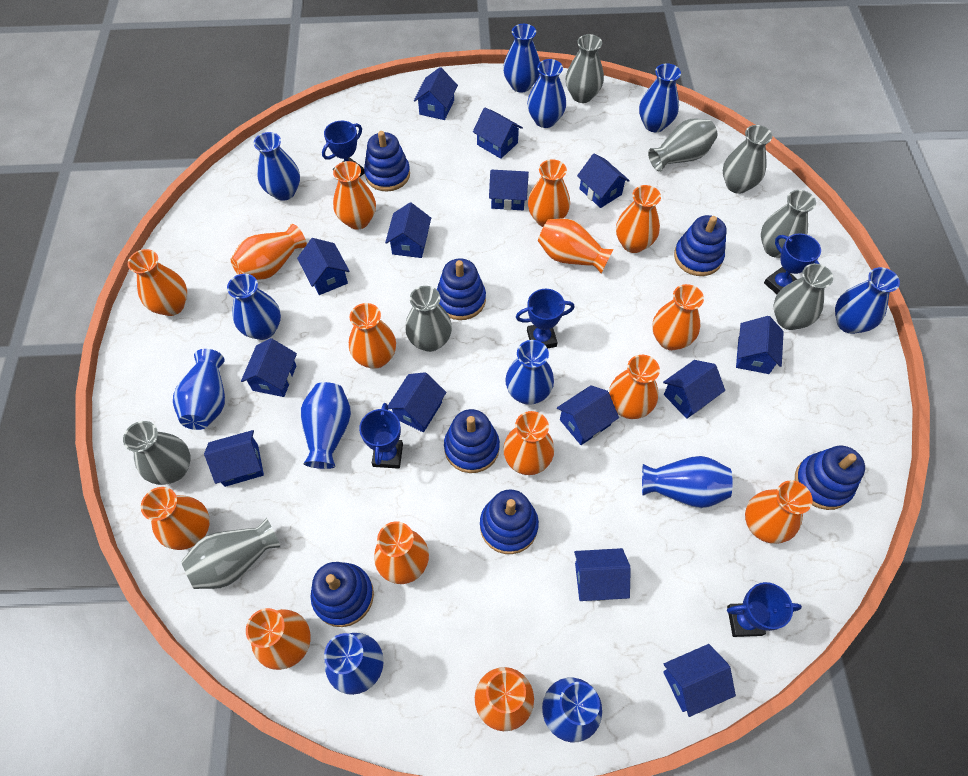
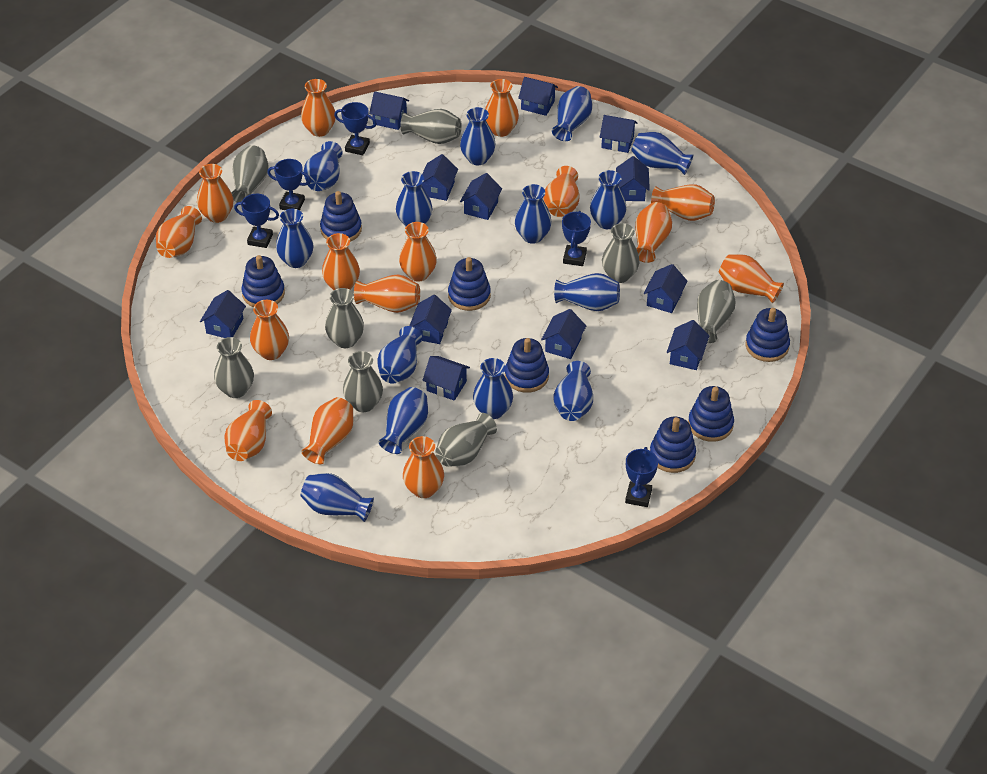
blue house: 14 -> 12
blue vase: 12 -> 14

